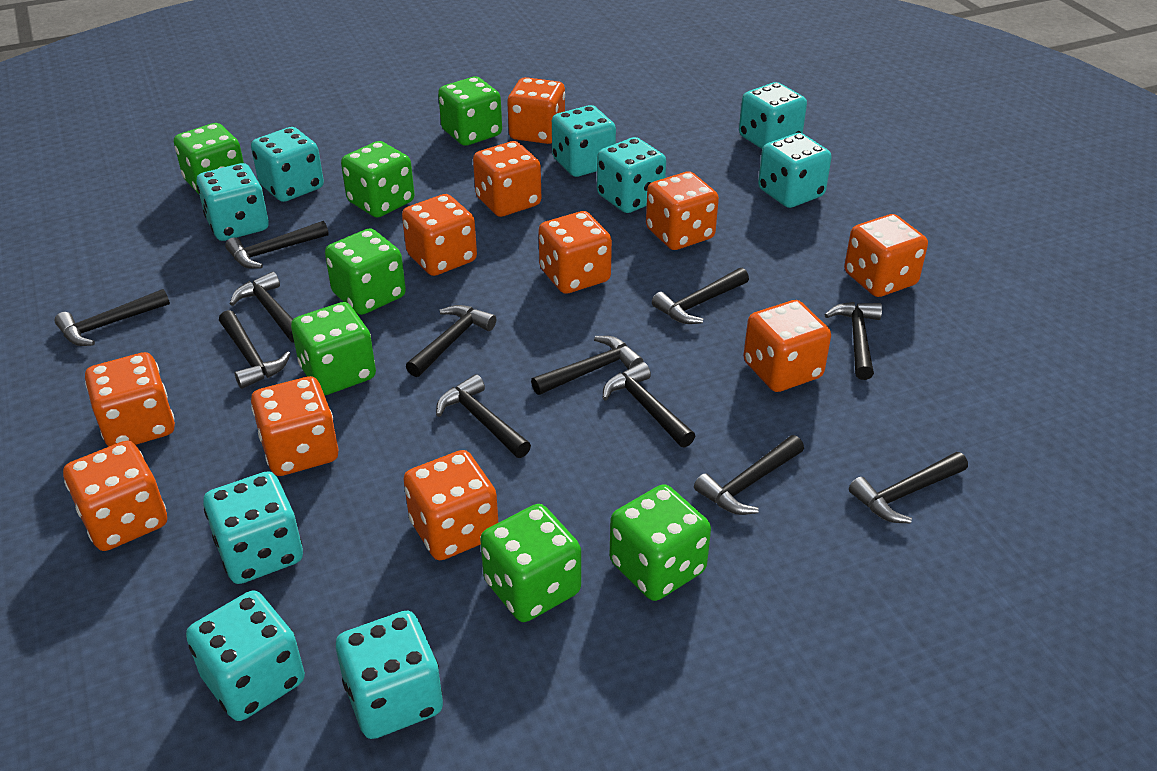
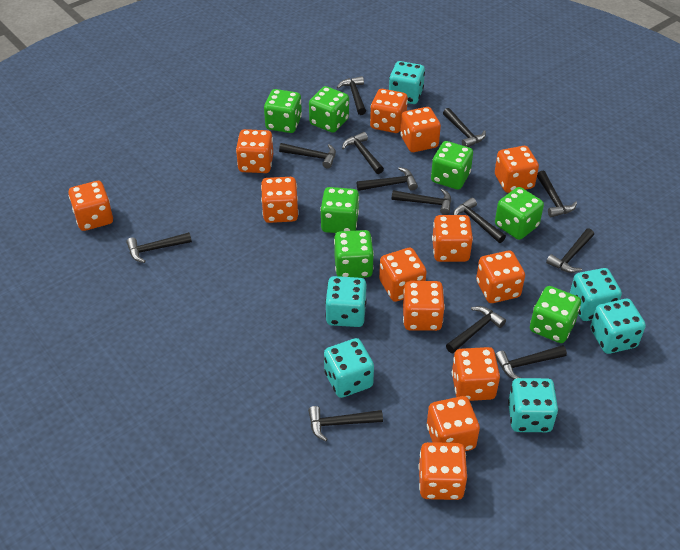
black hammer: 12 -> 13
orange dice: 11 -> 13
turquoise dice: 9 -> 6

